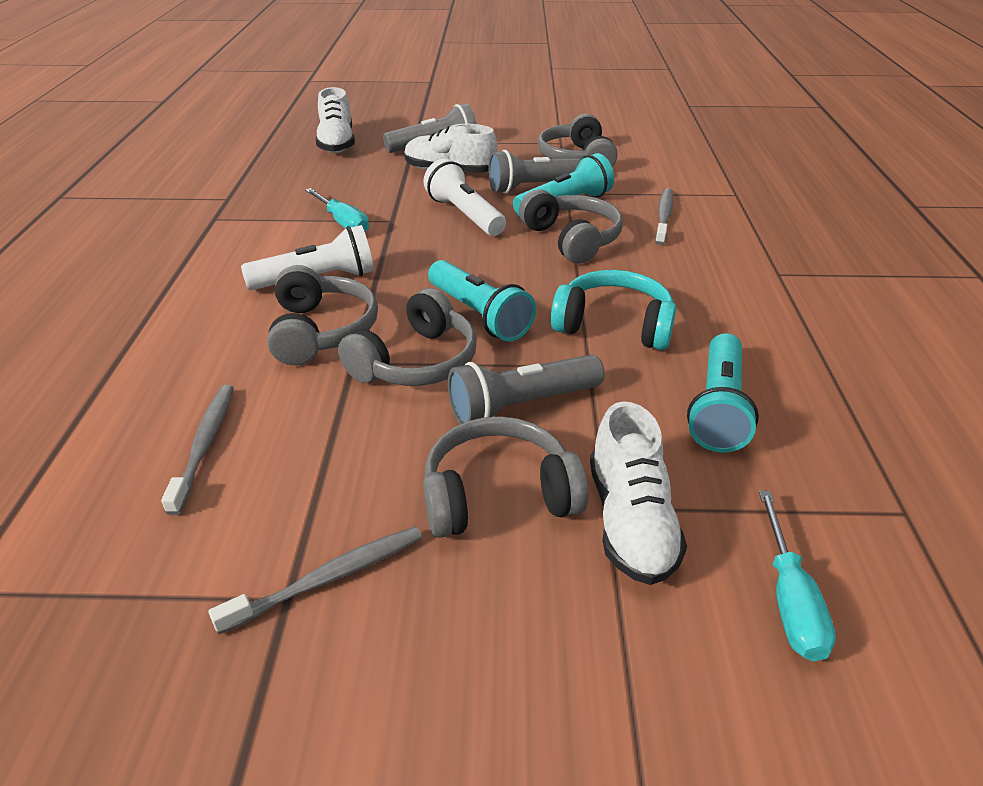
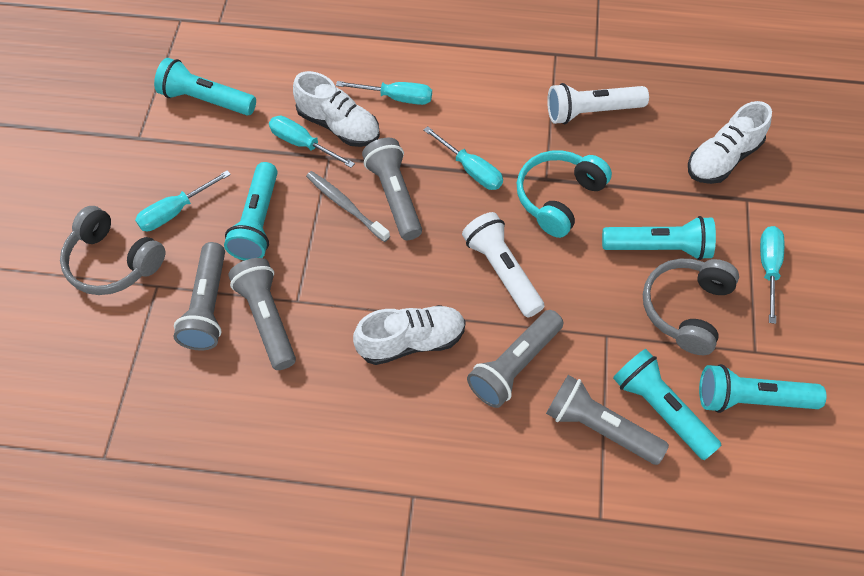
grey flashlight: 3 -> 5
grey headphones: 5 -> 2
grey toothbrush: 3 -> 1
turquoise flashlight: 3 -> 5
turquoise screwdriver: 2 -> 5

